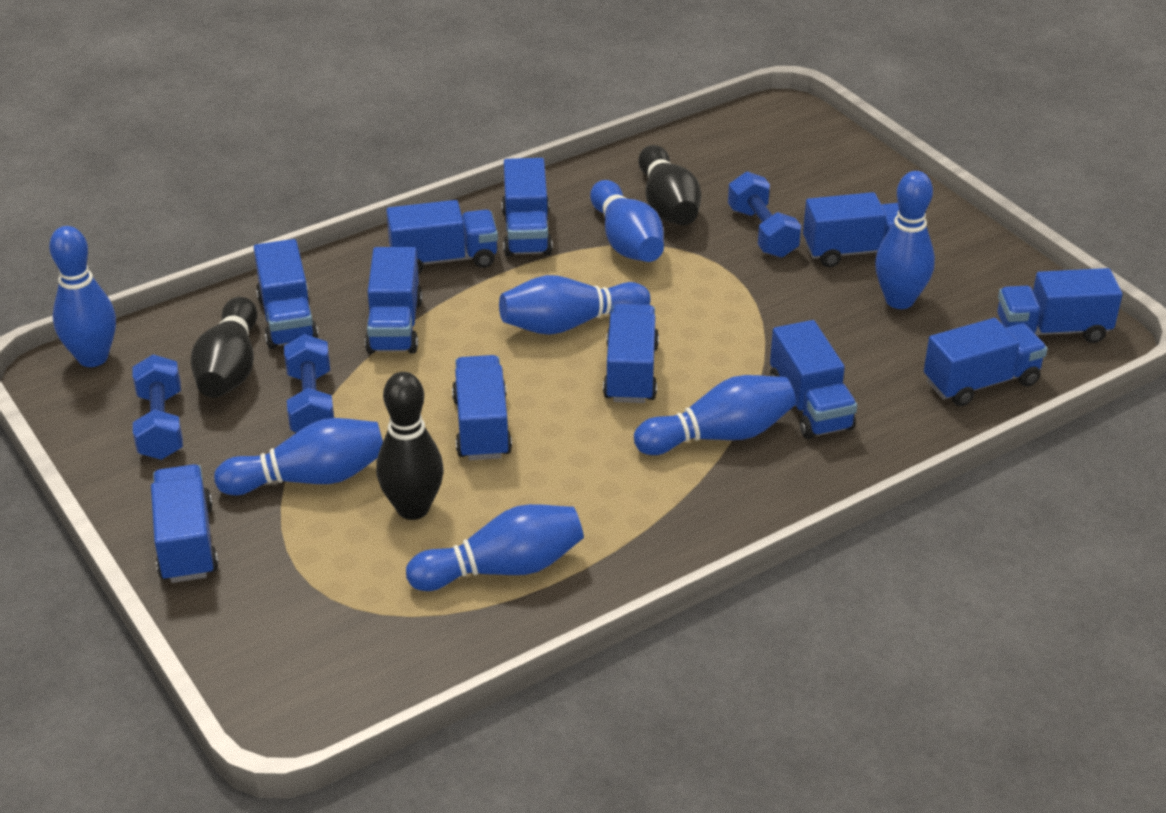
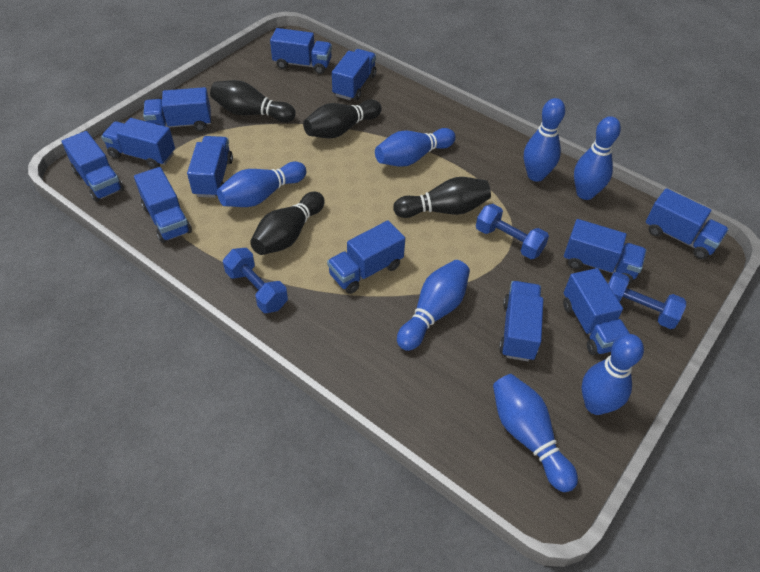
black bowling pin: 3 -> 4
blue truck: 11 -> 12

